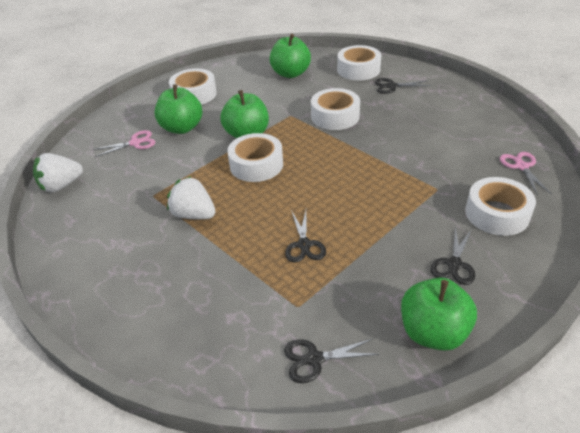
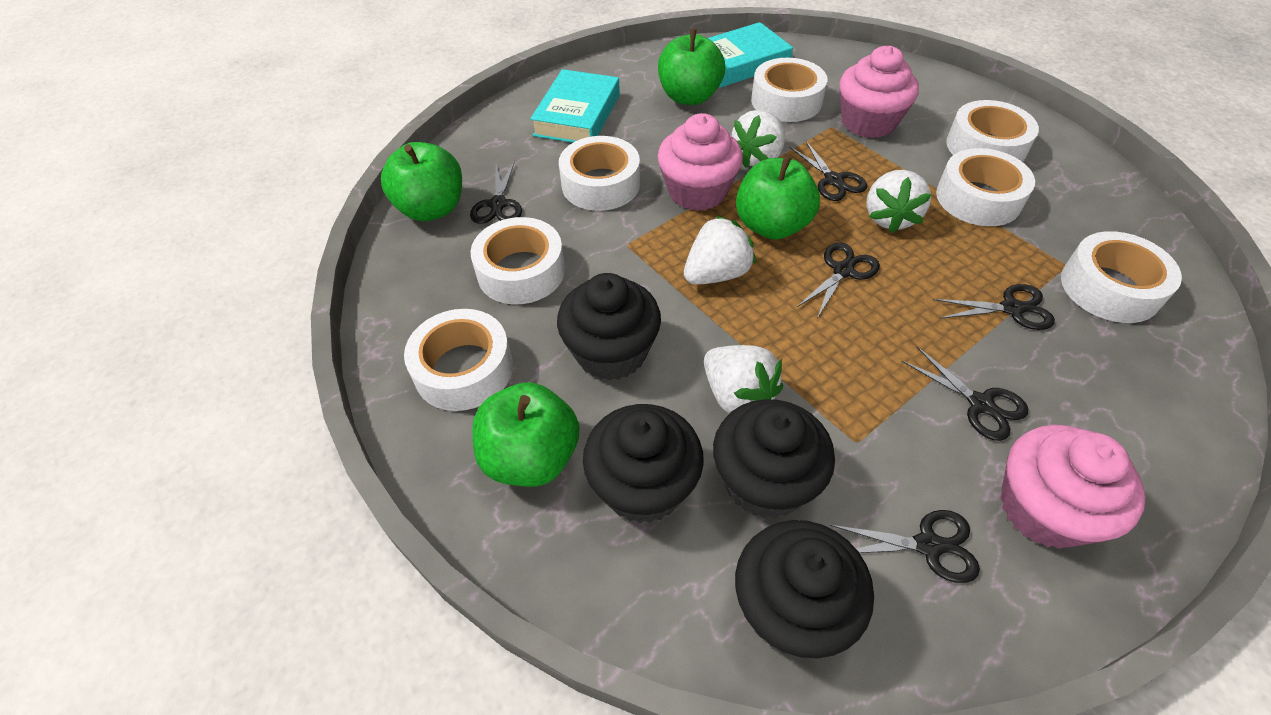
black cupcake: 0 -> 4
black scissors: 4 -> 6
pink cupcake: 0 -> 3
pink scissors: 2 -> 0
turquoise book: 0 -> 2
white strawberry: 2 -> 4
white tape: 5 -> 7

